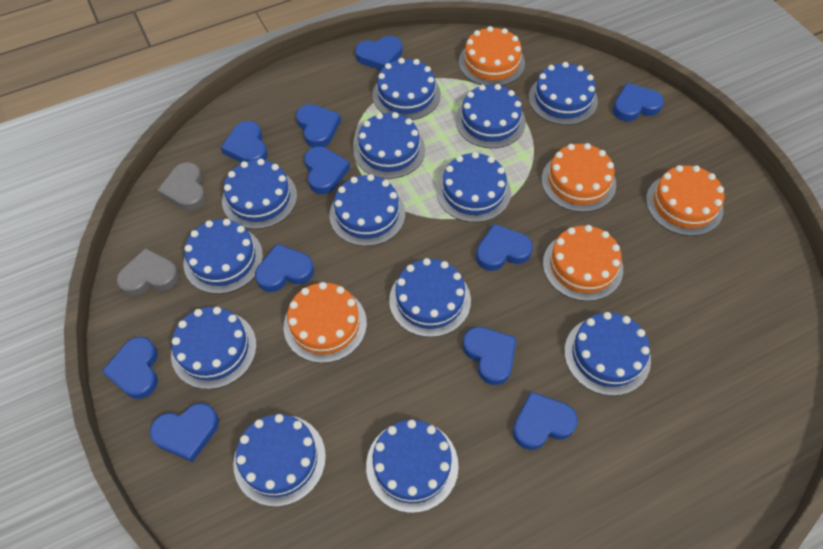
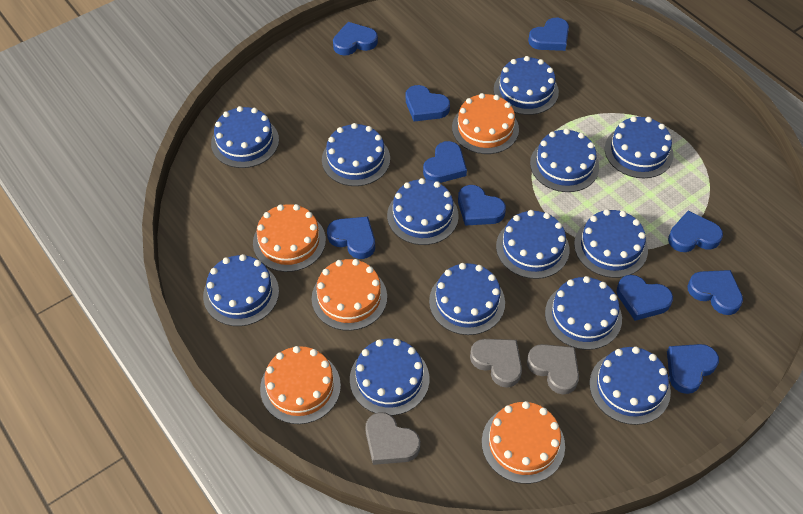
blue heart: 11 -> 10
grey heart: 2 -> 3

